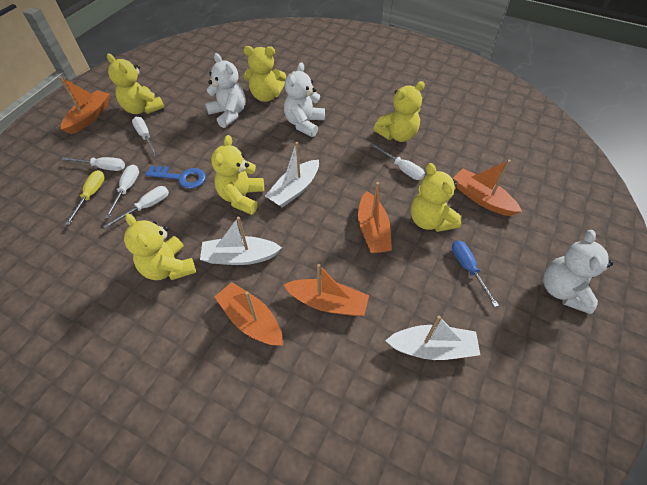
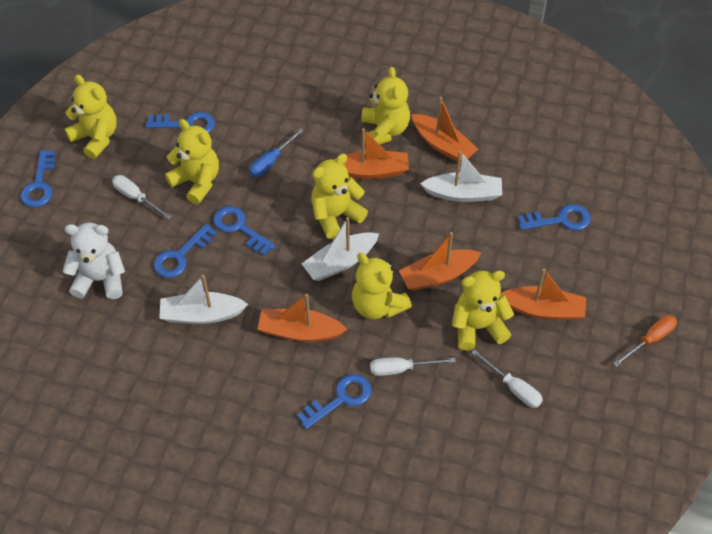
blue key: 1 -> 6
orange screwdriver: 0 -> 1
white screwdriver: 5 -> 3
white teddy bear: 3 -> 1
yellow screwdriver: 1 -> 0

